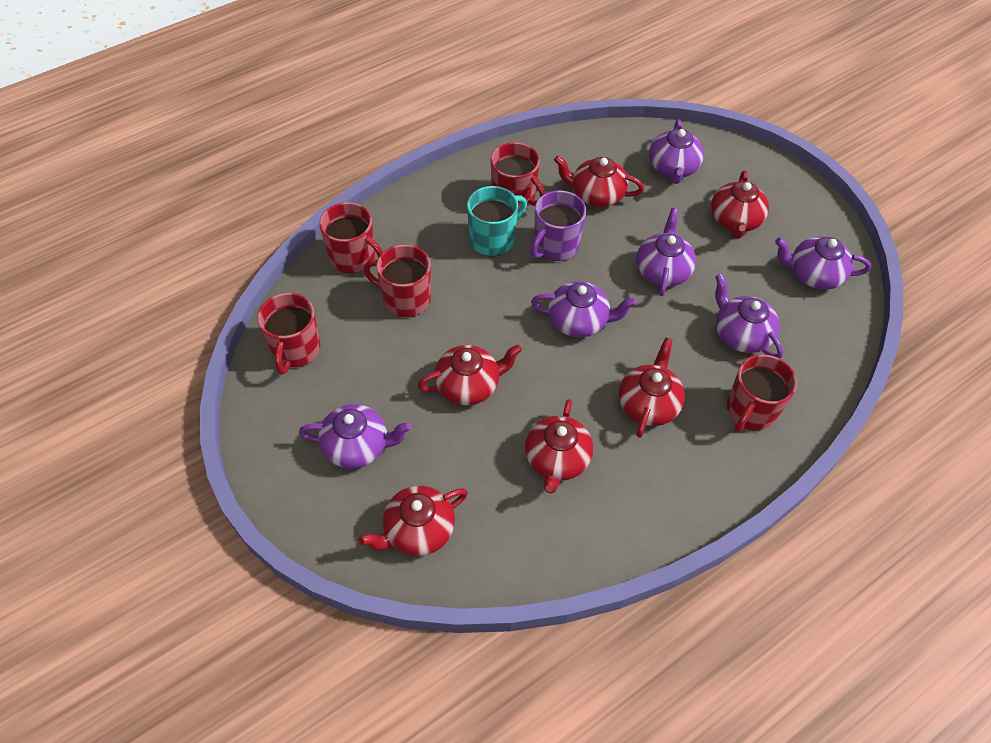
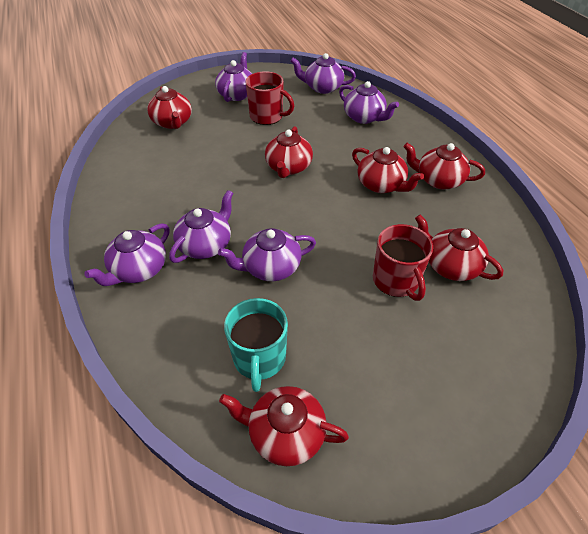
purple mug: 1 -> 0
red mug: 5 -> 2

